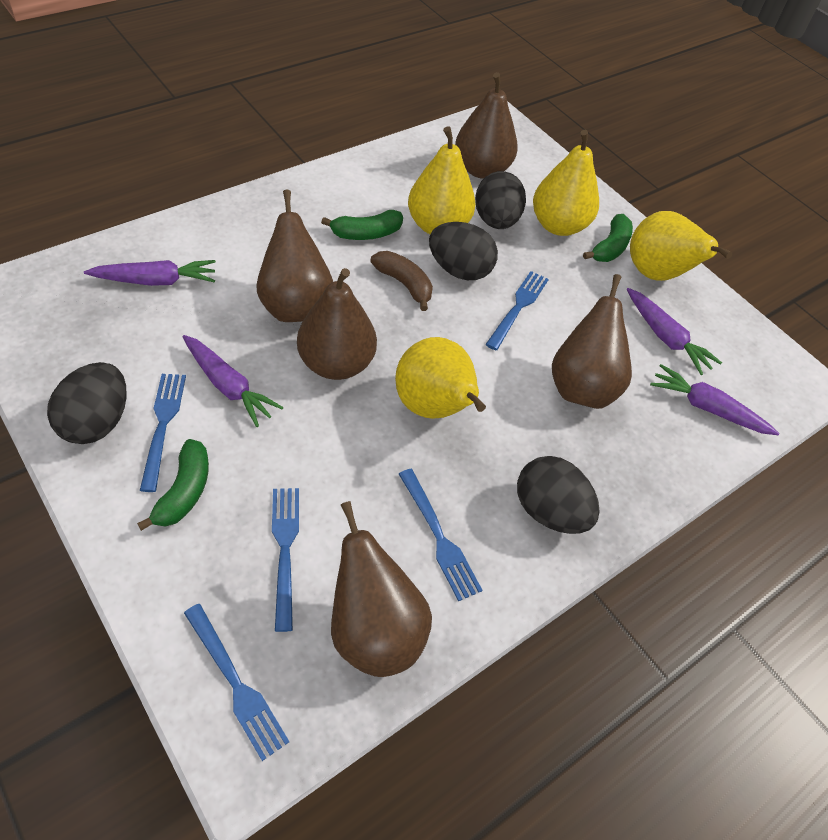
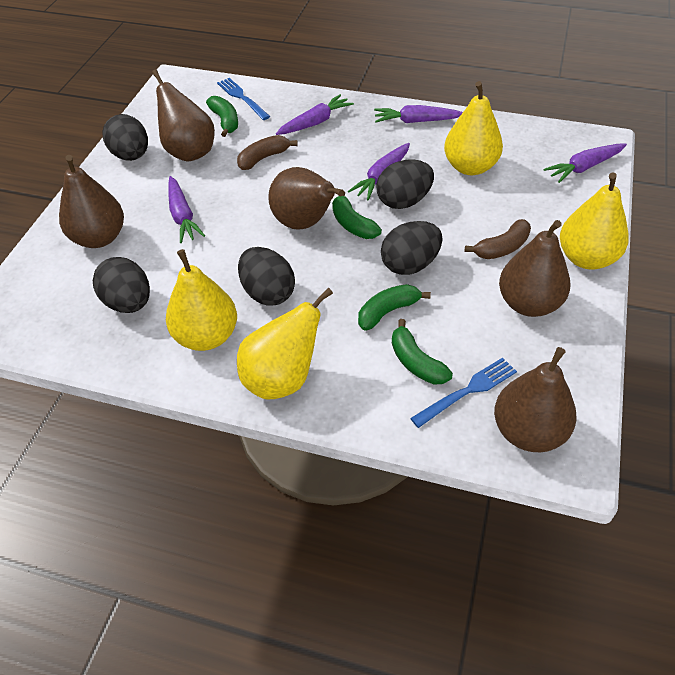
black egg: 4 -> 5
blue fork: 5 -> 2
brown banana: 1 -> 2
green banana: 3 -> 4
purple carrot: 4 -> 5

